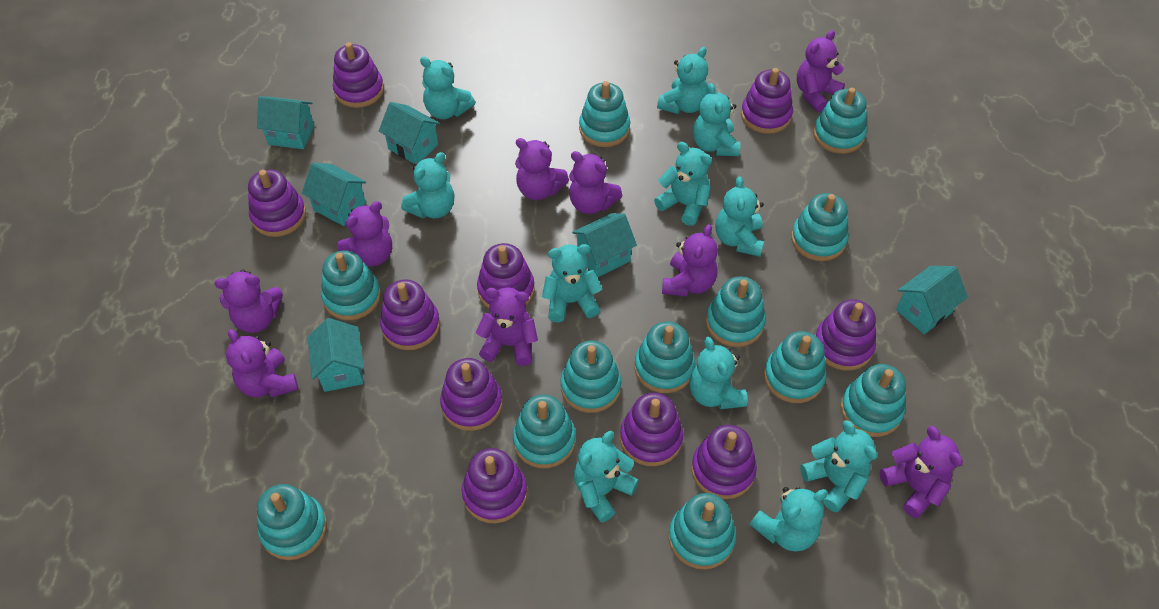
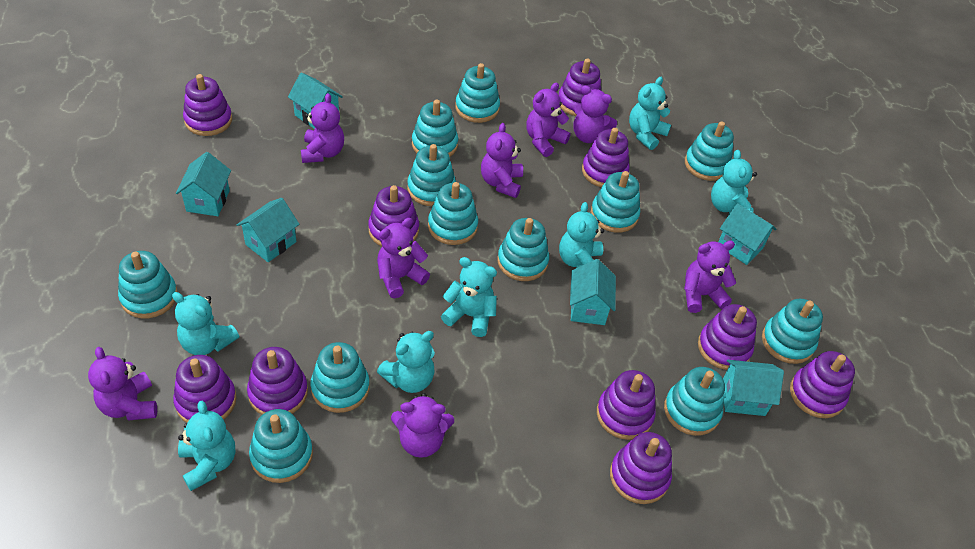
purple teddy bear: 9 -> 8
turquoise teddy bear: 11 -> 7

